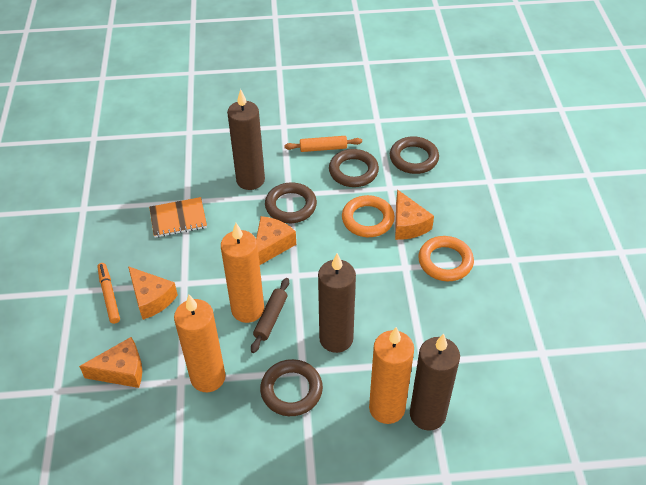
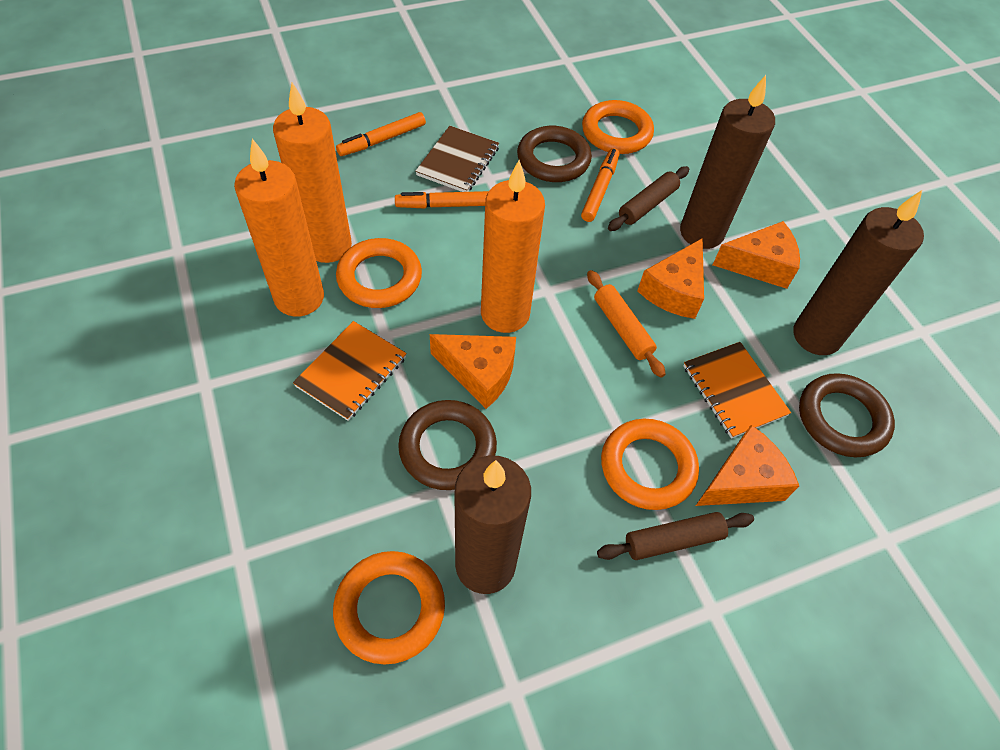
brown notebook: 0 -> 1
brown ring: 4 -> 3
brown rolling pin: 1 -> 2
orange marker: 1 -> 3
orange notebook: 1 -> 2
orange ring: 2 -> 4

